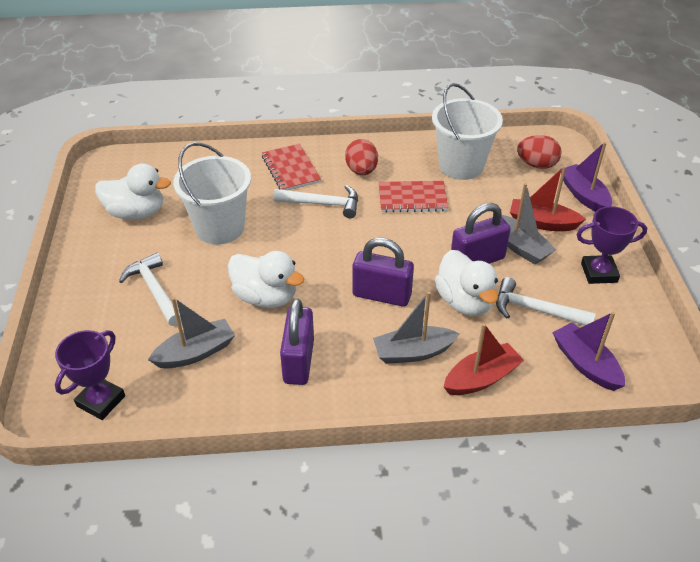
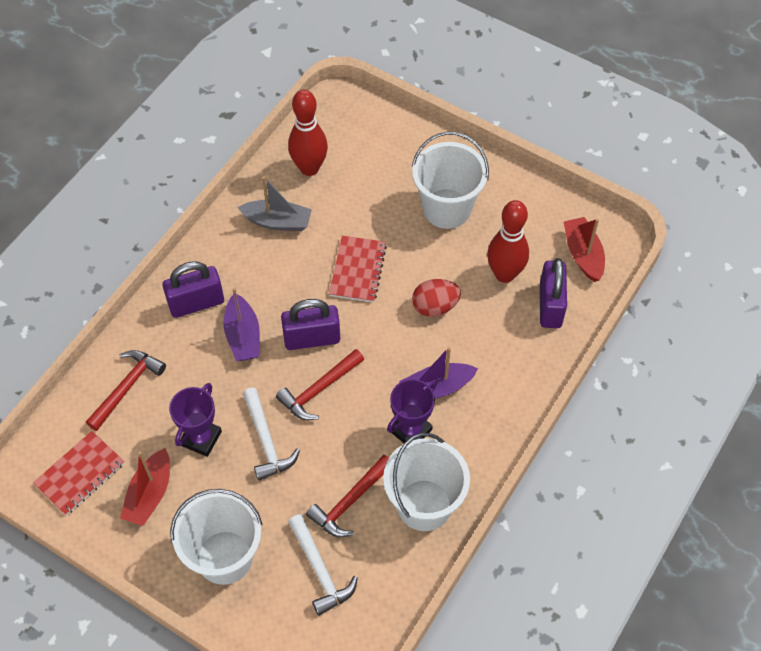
grey boat: 3 -> 1
red bowling pin: 0 -> 2
red egg: 2 -> 1
red hammer: 0 -> 3
white bucket: 2 -> 3
white duck: 3 -> 0
white hammer: 3 -> 2

